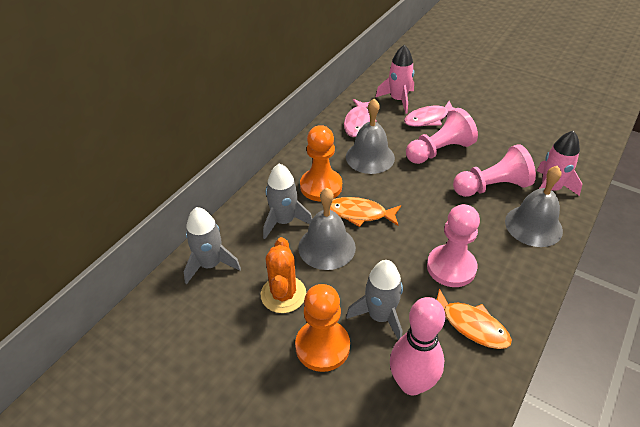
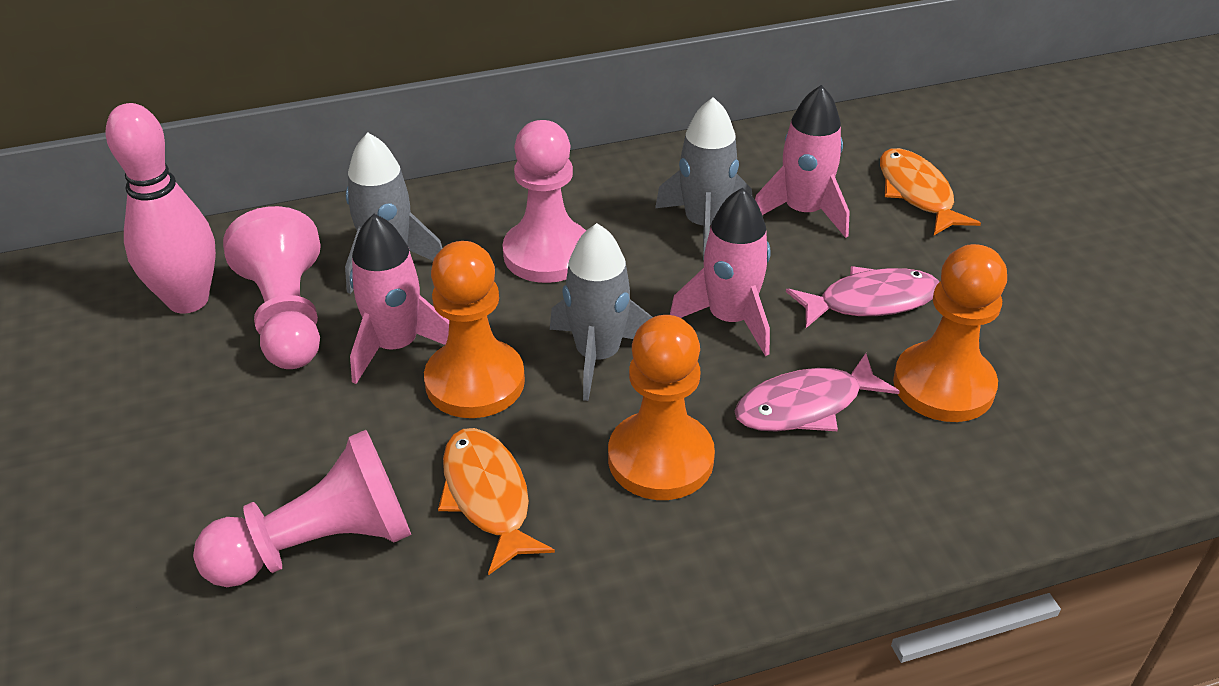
grey bell: 3 -> 0
orange cactus: 1 -> 0
orange pawn: 2 -> 3
pink rocket: 2 -> 3

